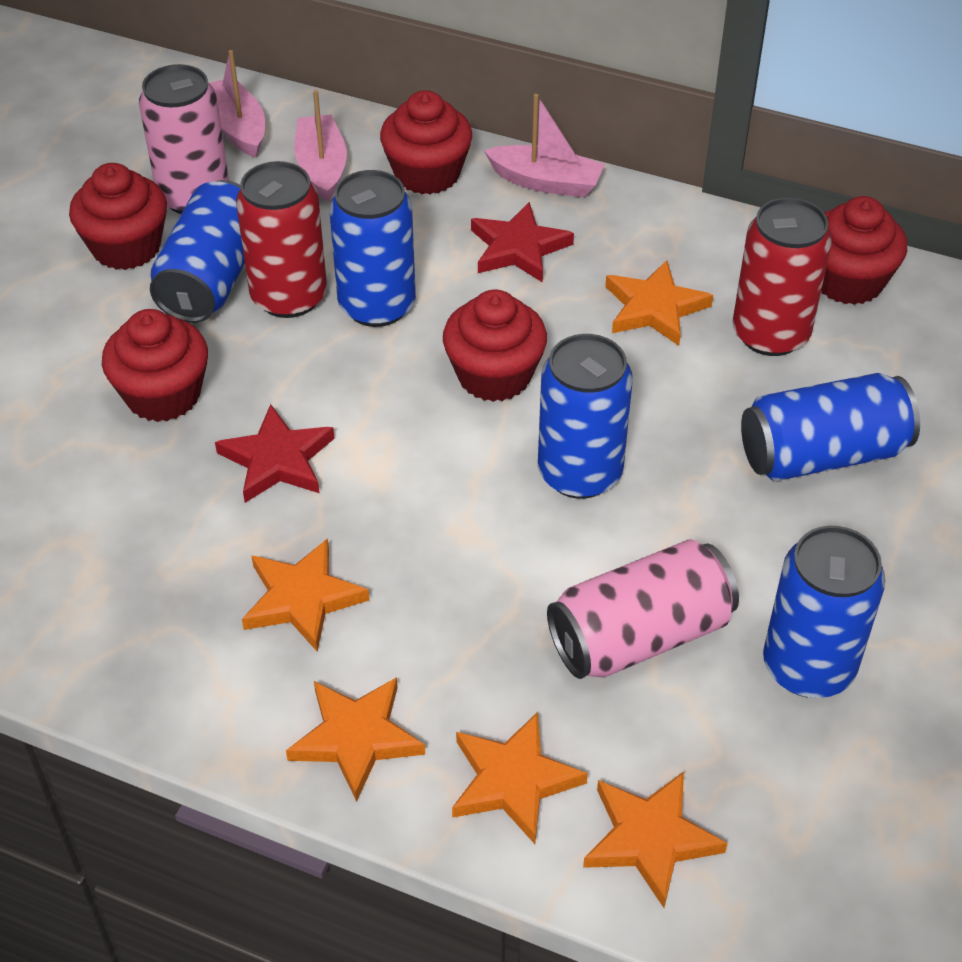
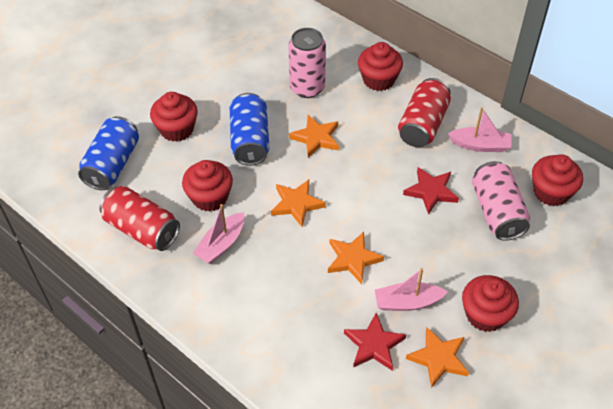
blue can: 5 -> 2
orange star: 5 -> 4

